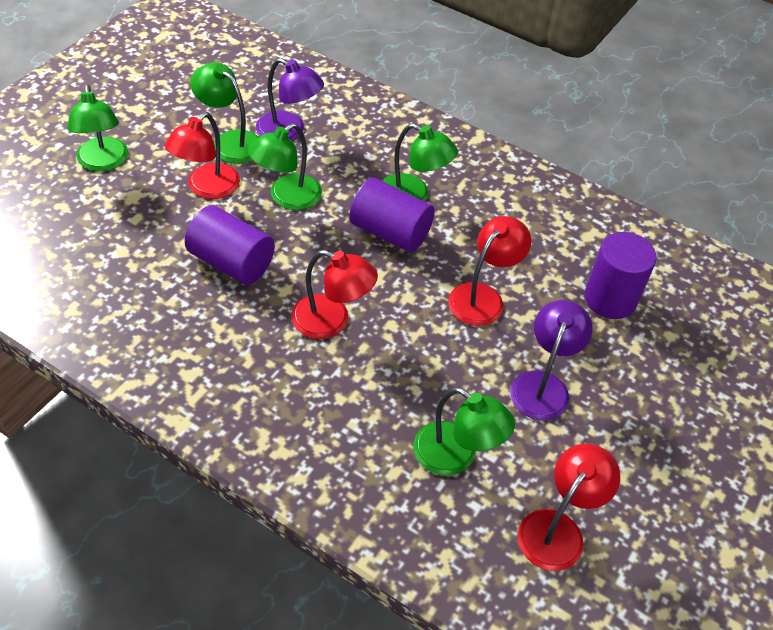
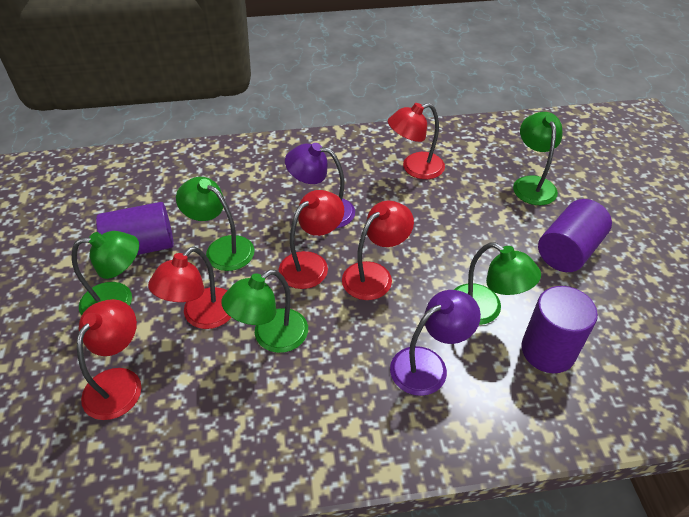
red lamp: 4 -> 5

